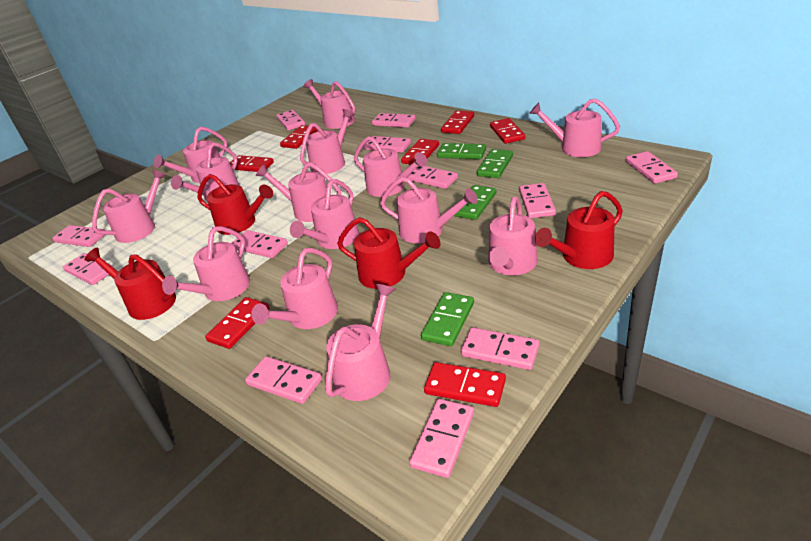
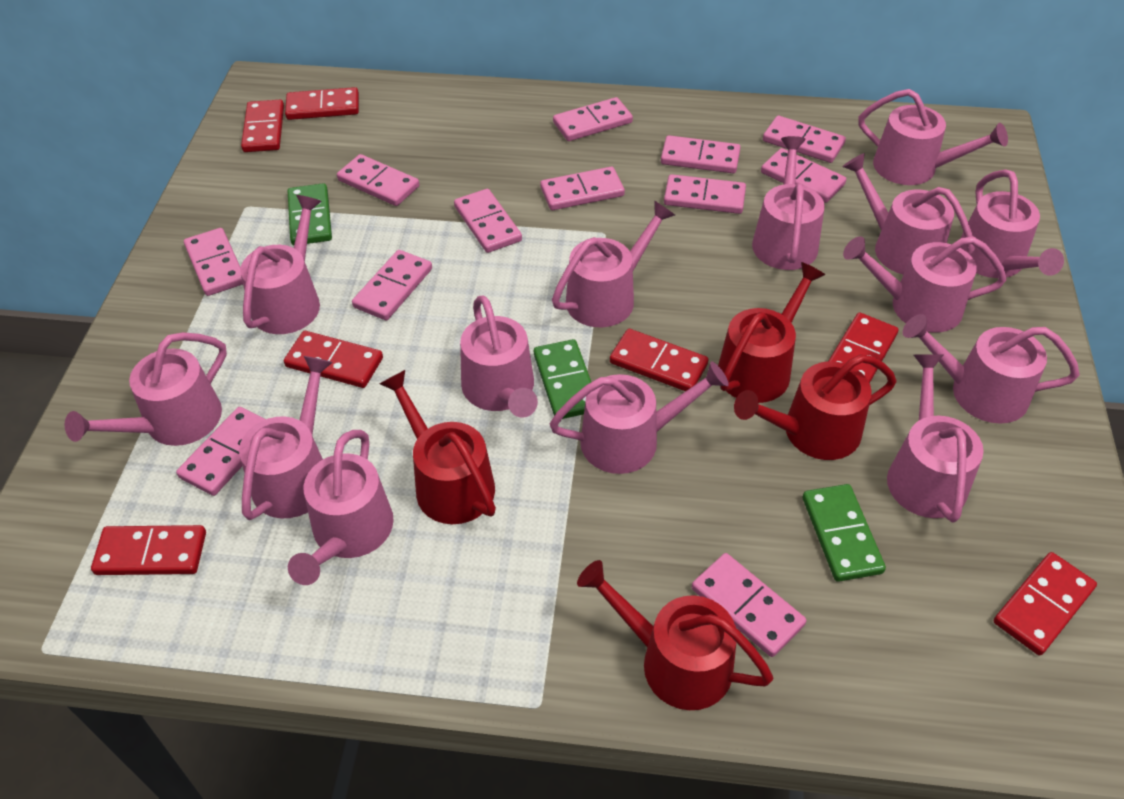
green domino: 4 -> 3

